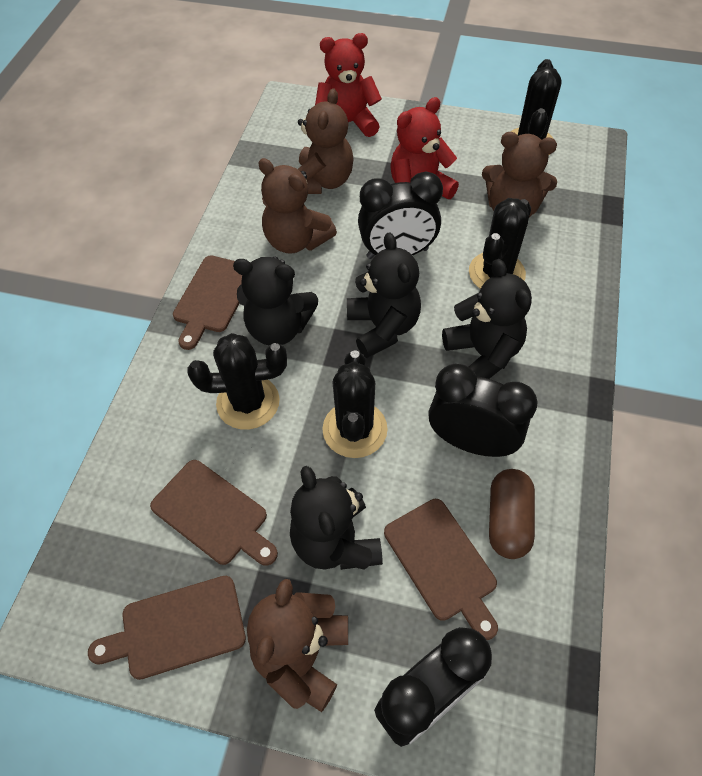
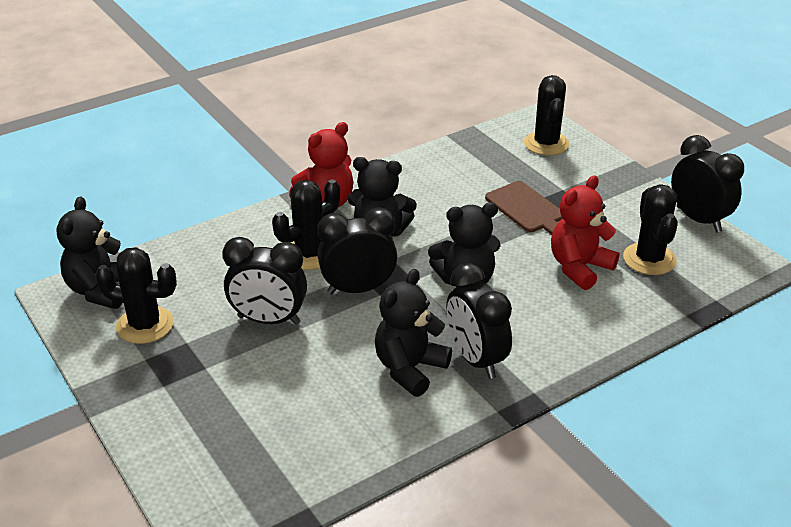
black clock: 3 -> 4
brown capsule: 1 -> 0
brown cutting board: 4 -> 1
brown teddy bear: 4 -> 0

